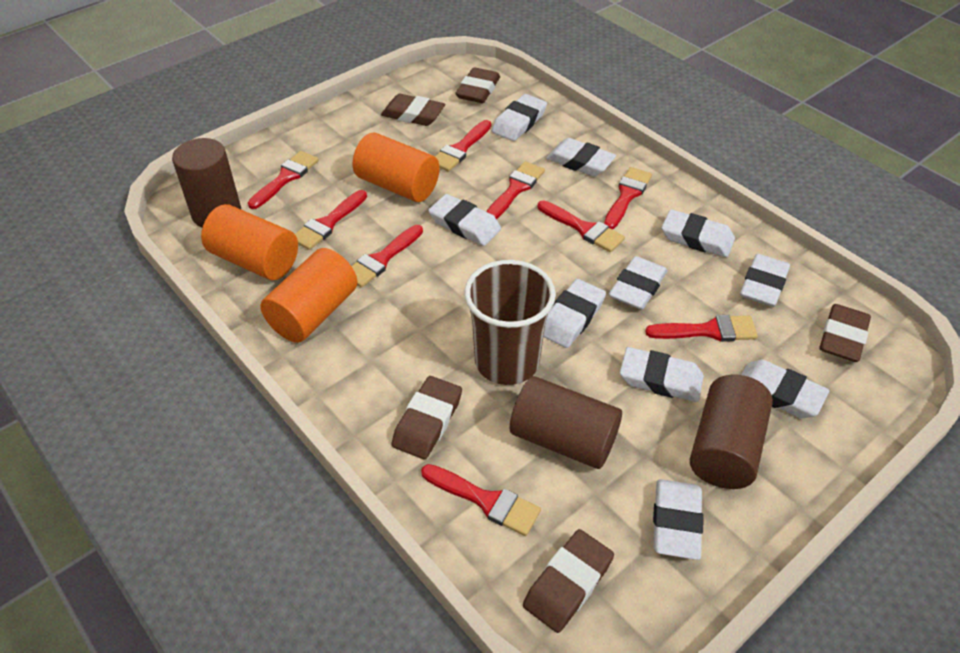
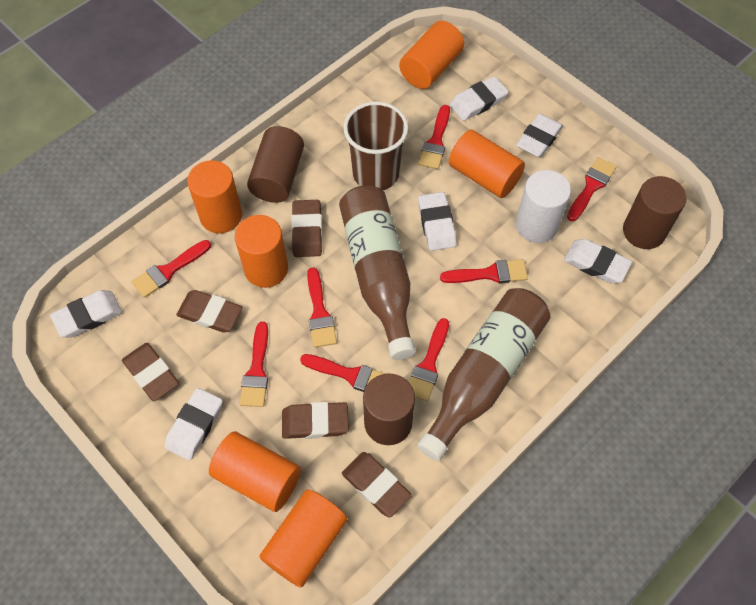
brown bottle: 0 -> 2
orange cylinder: 3 -> 6
red brush: 9 -> 8
white cylinder: 0 -> 1
white eraser: 10 -> 6

